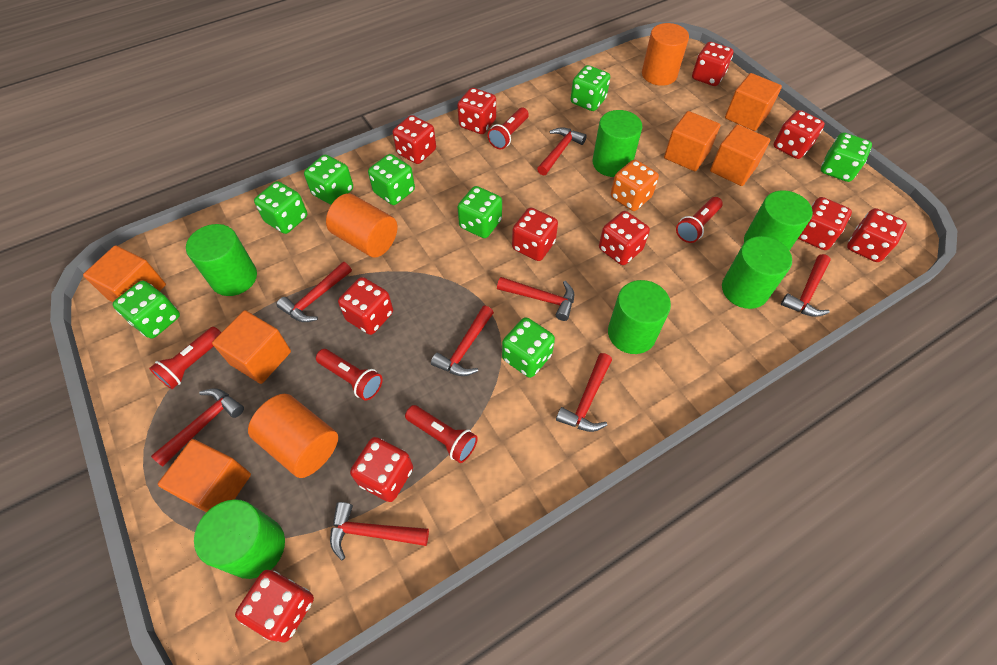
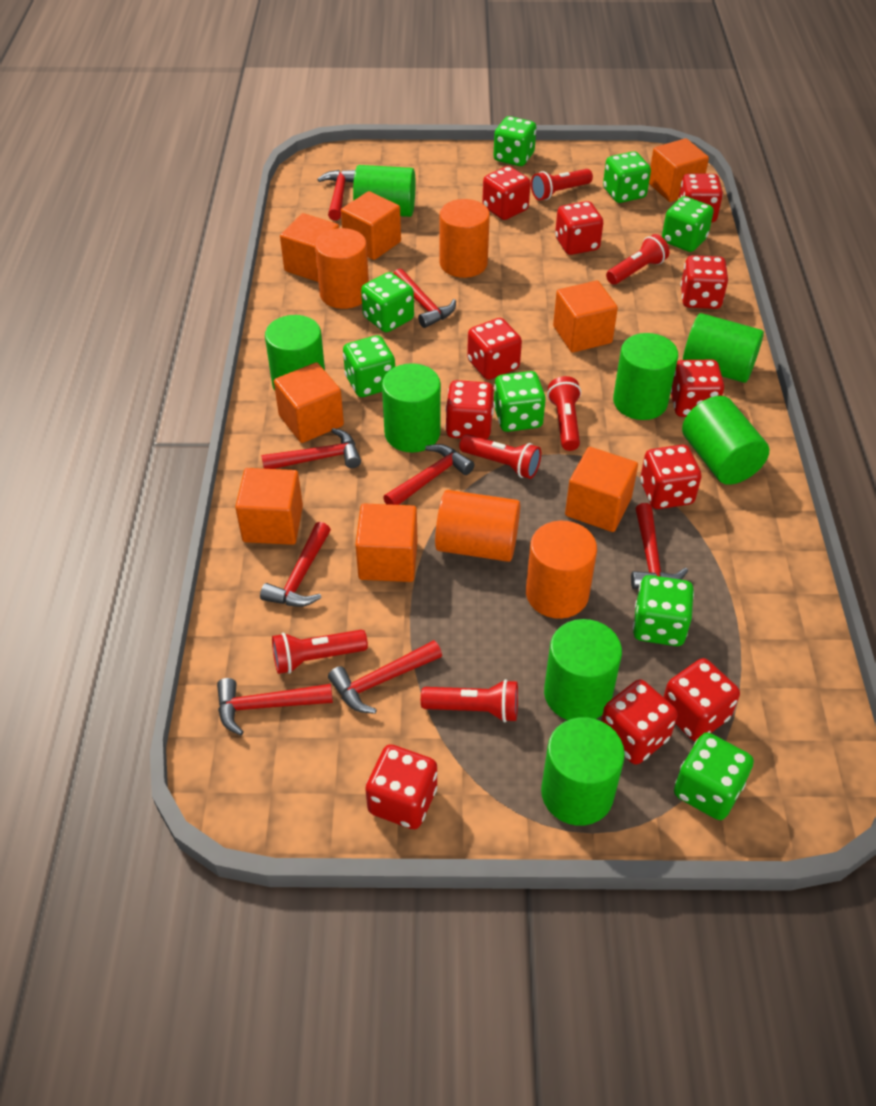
green cylinder: 6 -> 8
orange cube: 6 -> 8
orange cylinder: 3 -> 4
orange dice: 1 -> 0
red flashlight: 5 -> 6

